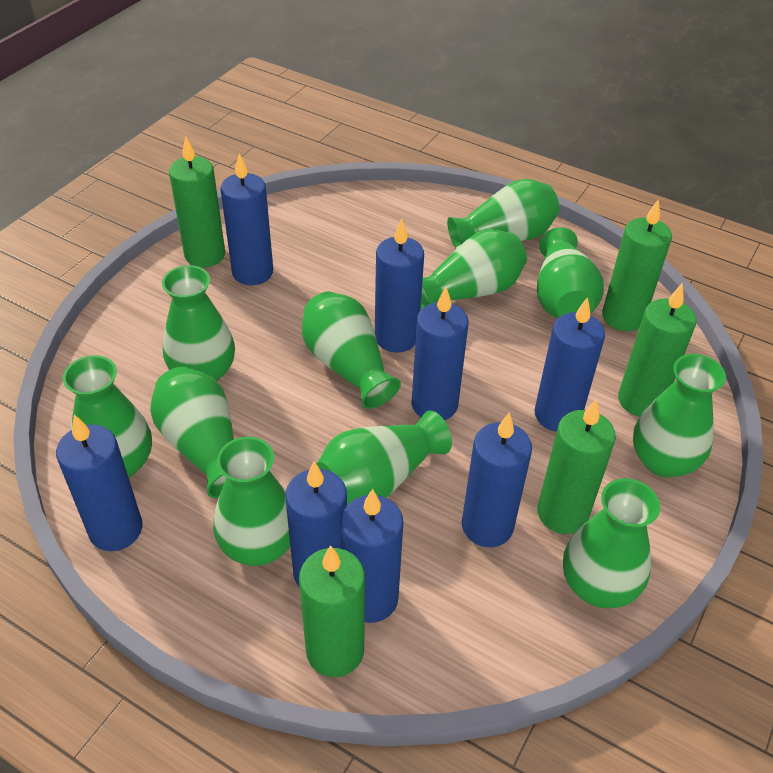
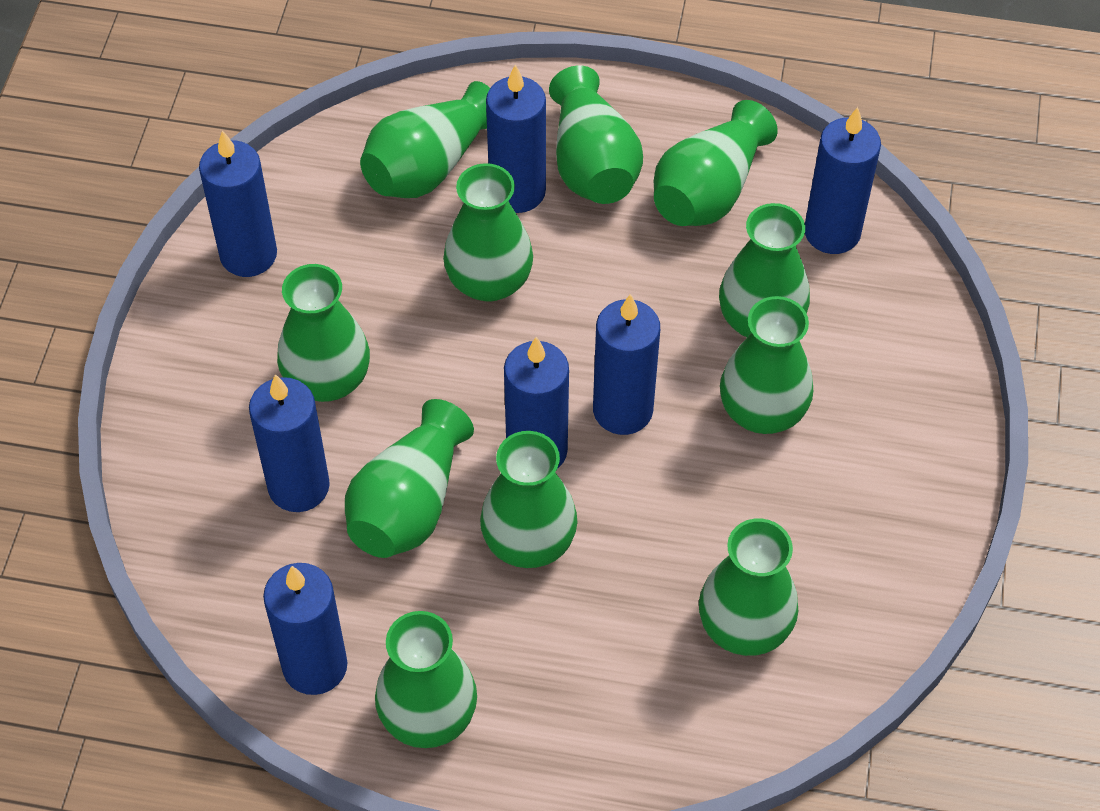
blue candle: 8 -> 7
green candle: 5 -> 0

